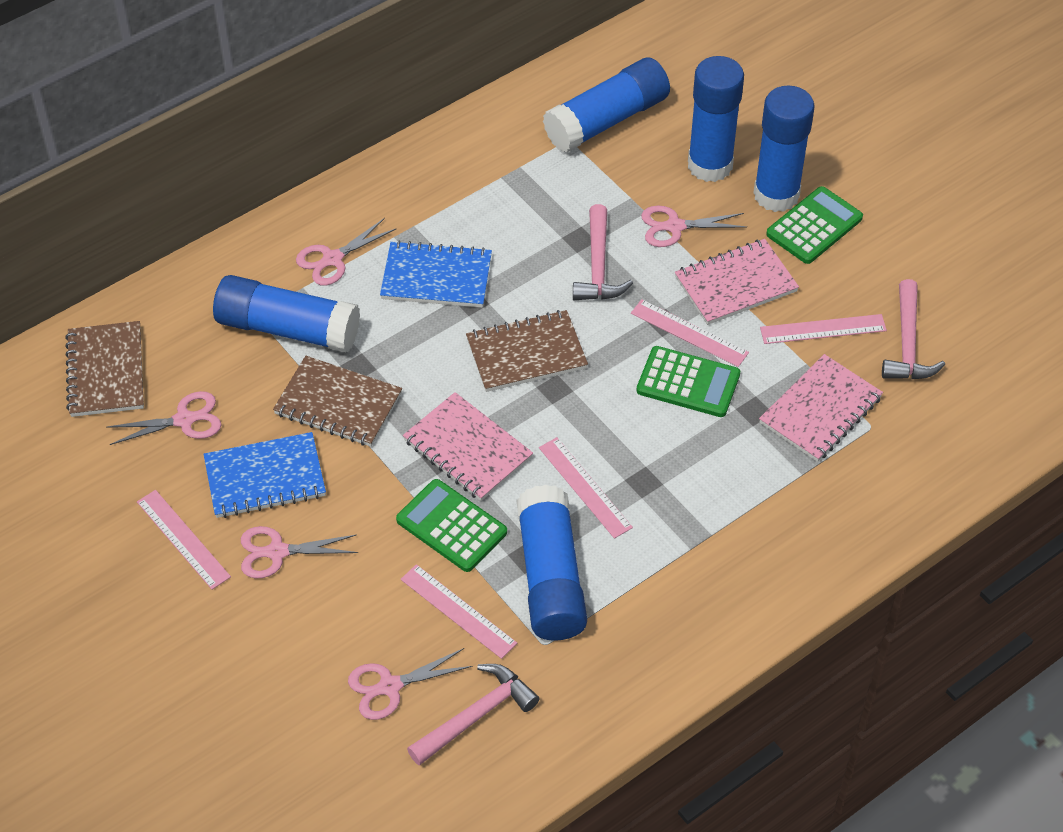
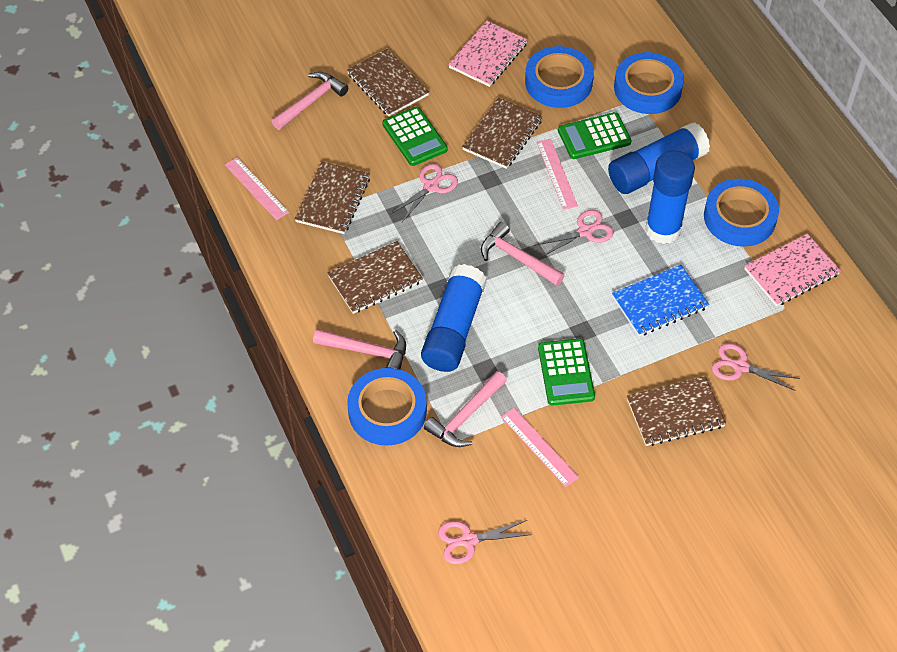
blue glue stick: 5 -> 3
blue notebook: 2 -> 1
blue tape: 0 -> 4
brown notebook: 3 -> 5
pink hammer: 3 -> 4
pink notebook: 3 -> 2
pink ruler: 5 -> 3
pink scissors: 5 -> 4

